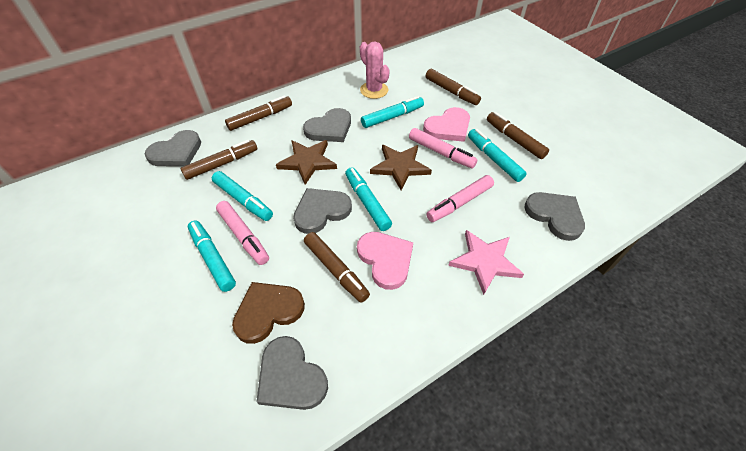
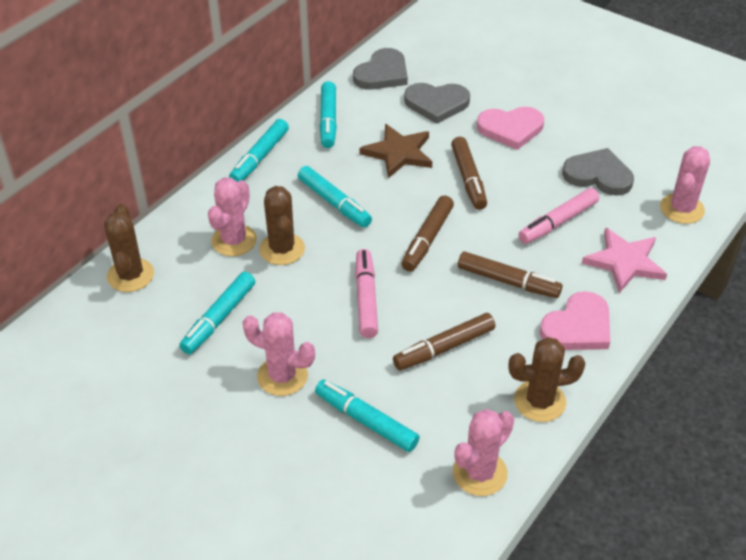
brown cactus: 0 -> 3
brown heart: 1 -> 0
brown marker: 5 -> 4
brown star: 2 -> 1
grey heart: 5 -> 3
pink cactus: 1 -> 4
pink marker: 3 -> 2

